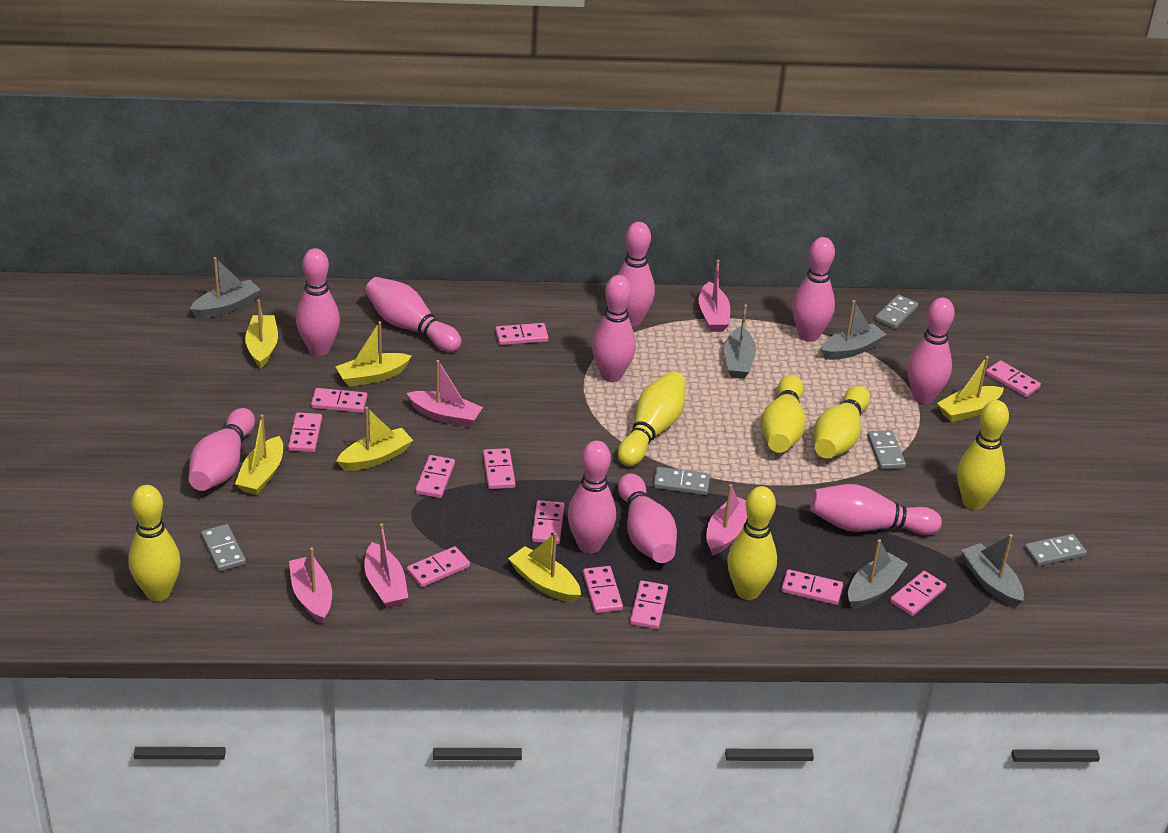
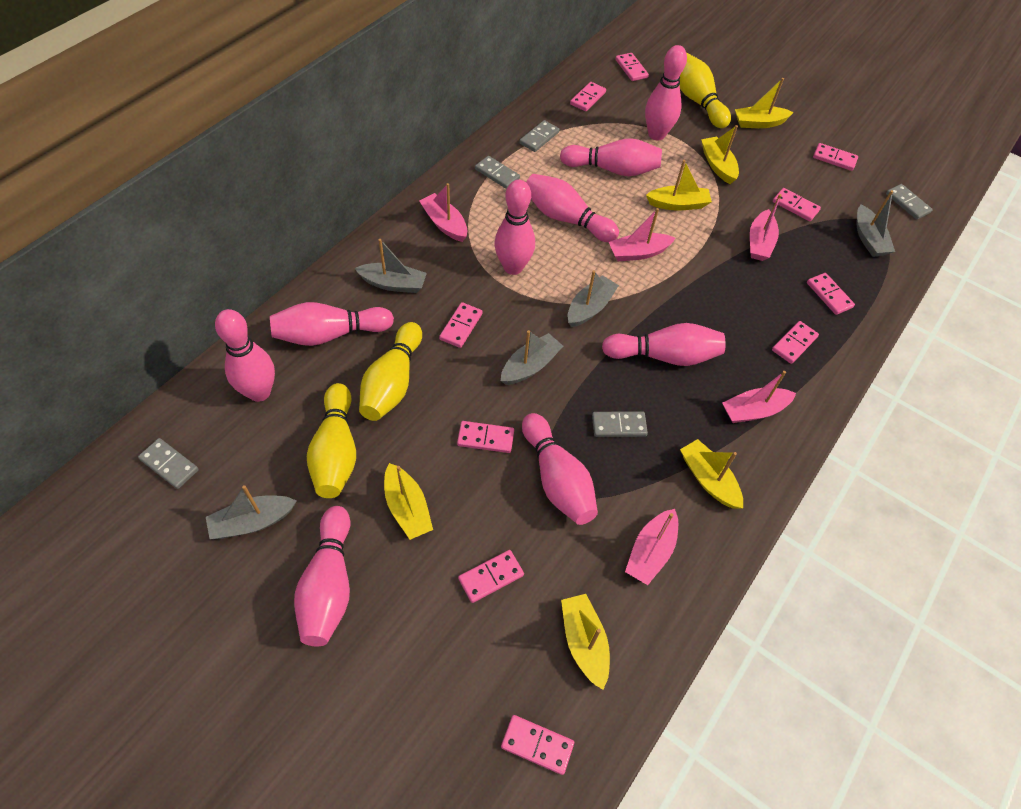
pink bowling pin: 10 -> 9
pink domino: 12 -> 10
yellow bowling pin: 6 -> 3

